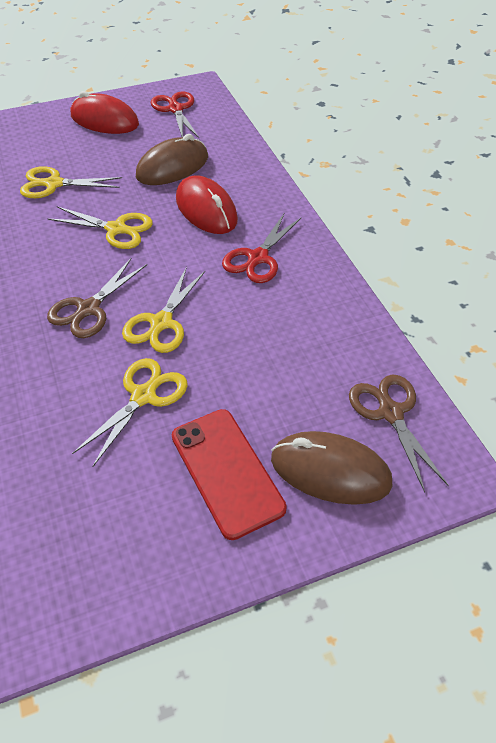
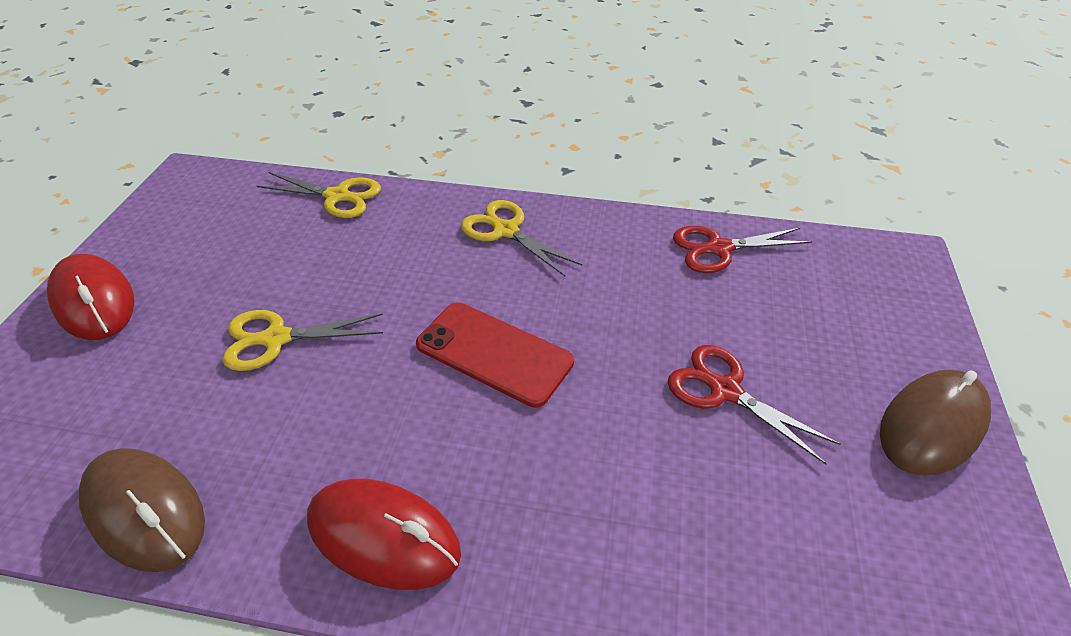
brown scissors: 2 -> 0
yellow scissors: 4 -> 3

